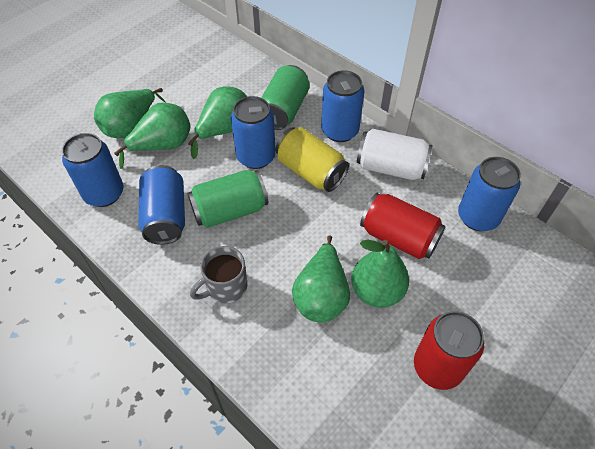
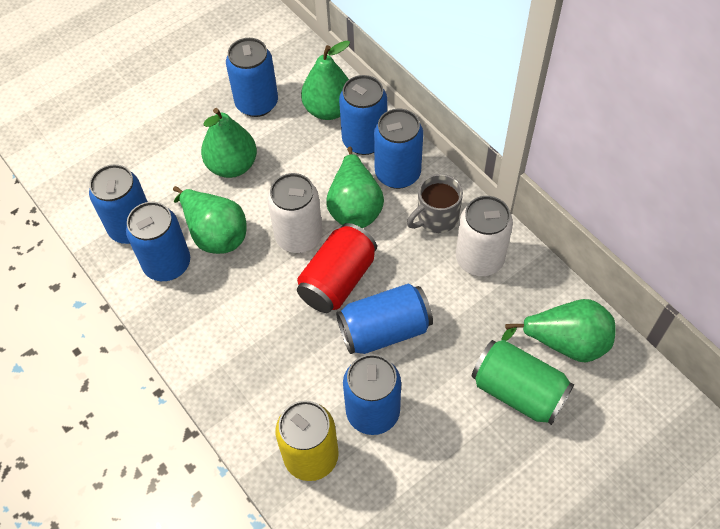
blue can: 5 -> 7
green can: 2 -> 1
red can: 2 -> 1
white can: 1 -> 2

